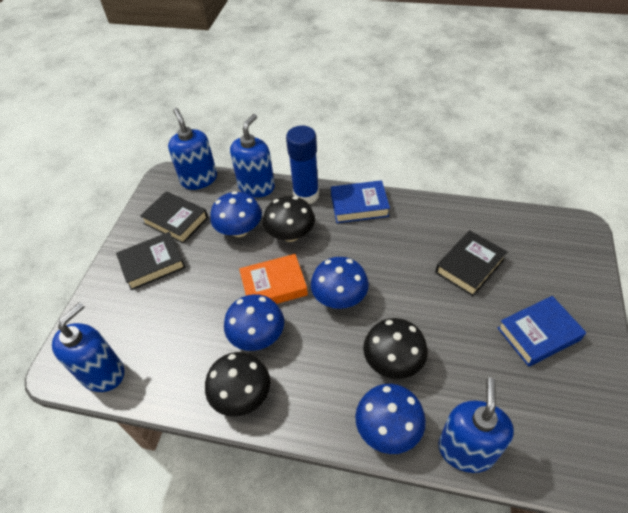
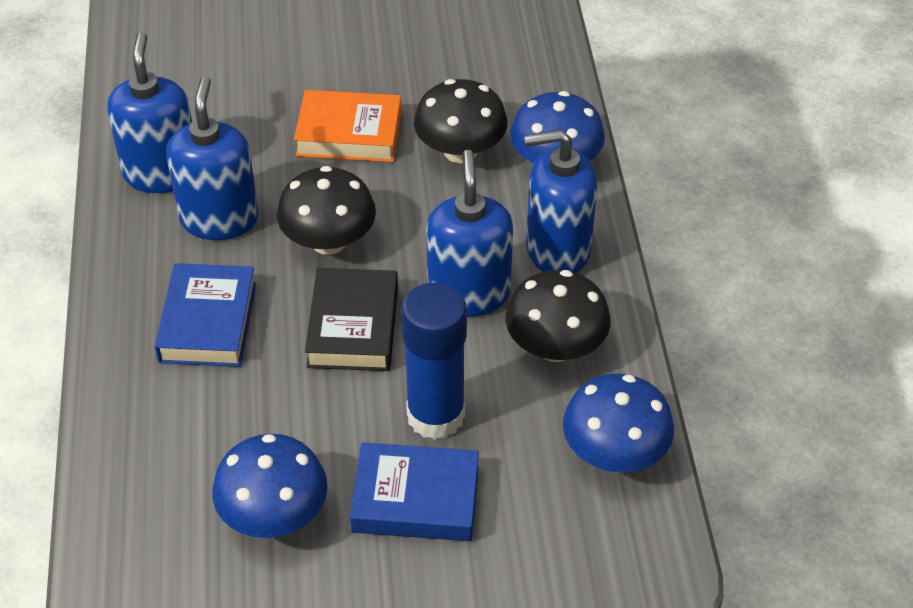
black book: 3 -> 1
blue mushroom: 4 -> 3

